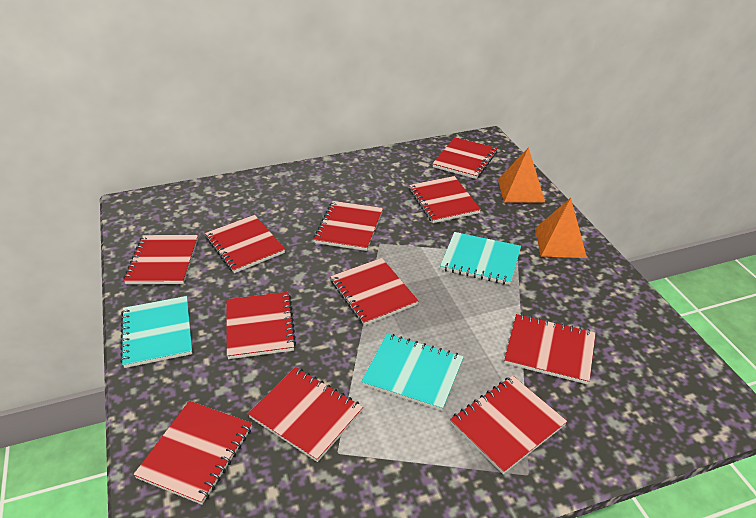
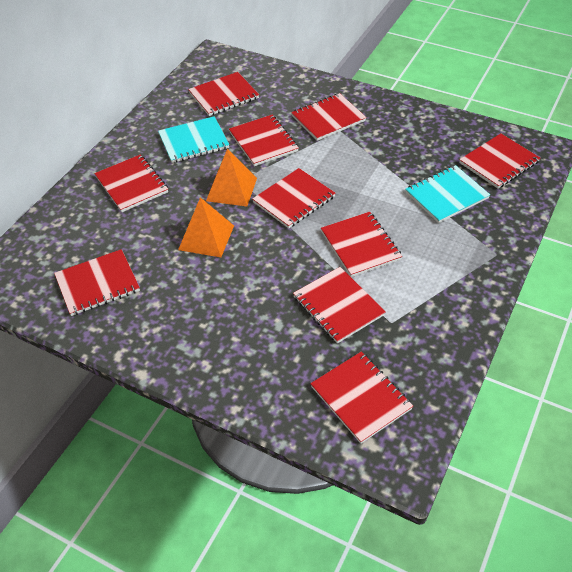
red notebook: 11 -> 10
turquoise notebook: 3 -> 2

